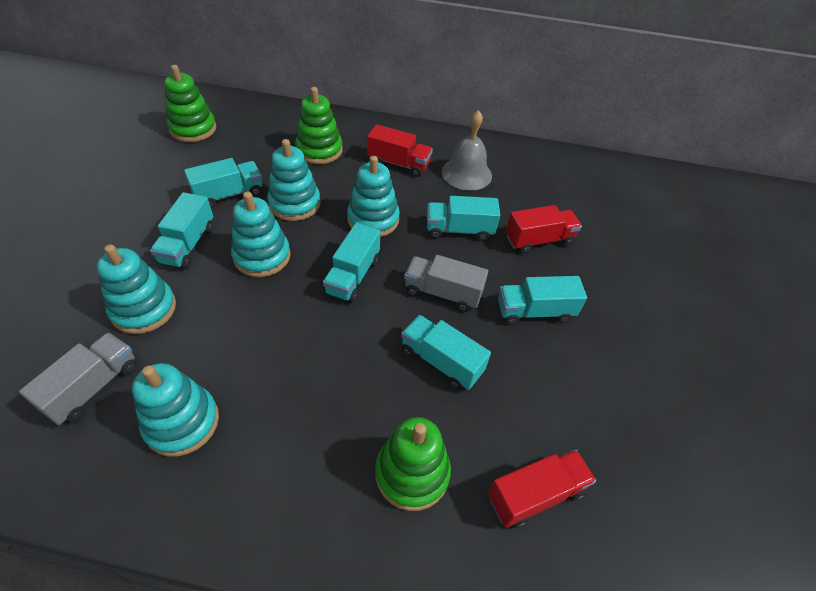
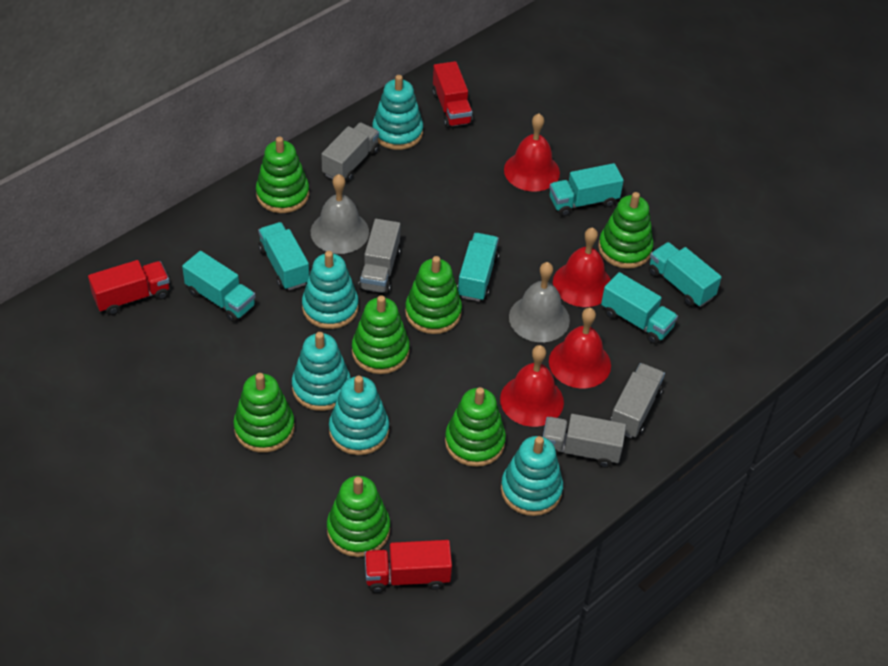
green stacking toy: 3 -> 7
grey bell: 1 -> 2
grey truck: 2 -> 4
red bell: 0 -> 4

